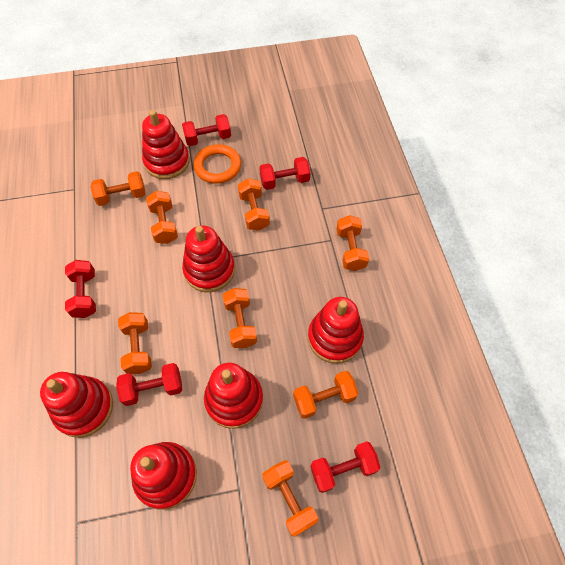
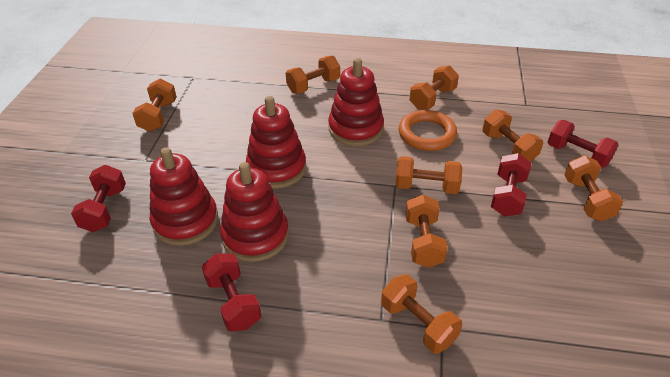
red dumbbell: 5 -> 4
red stacking toy: 6 -> 4

